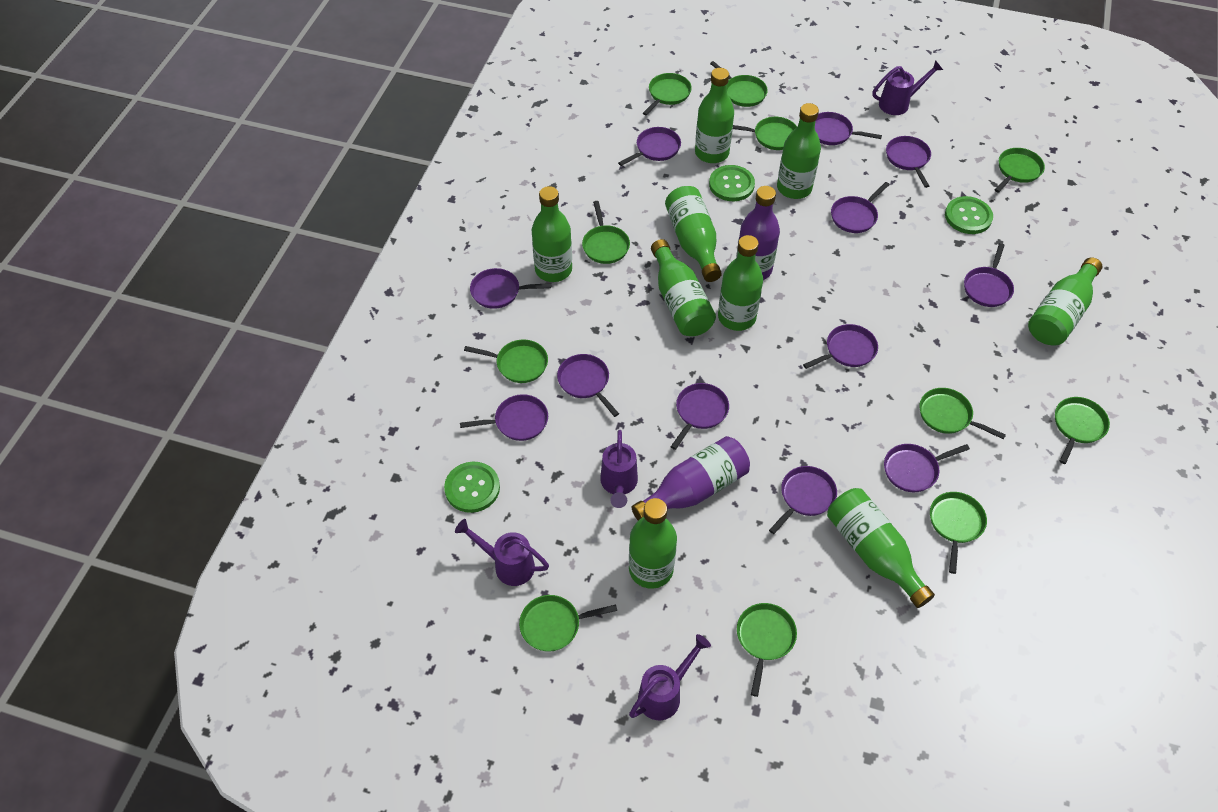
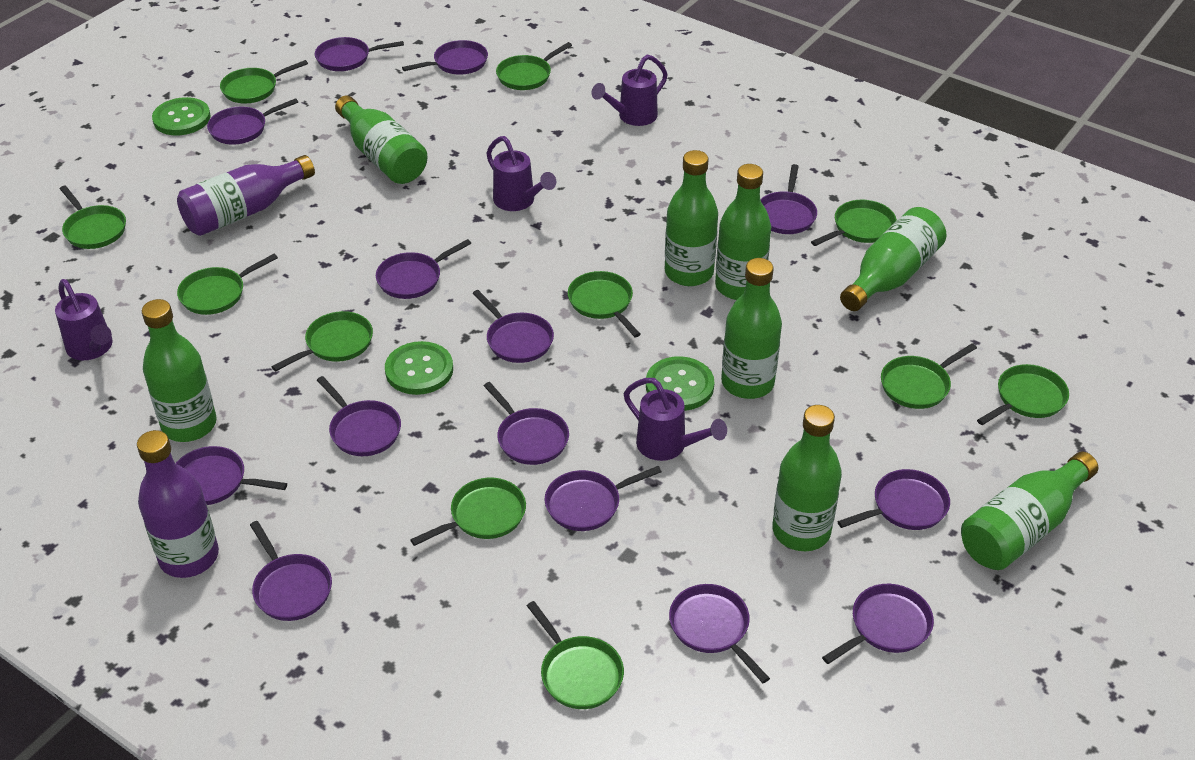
green bottle: 9 -> 8
purple pan: 12 -> 14

